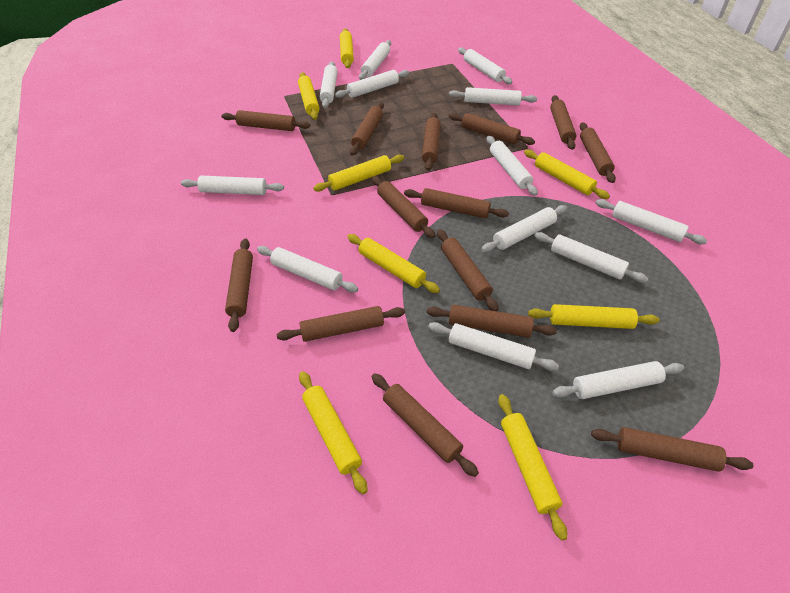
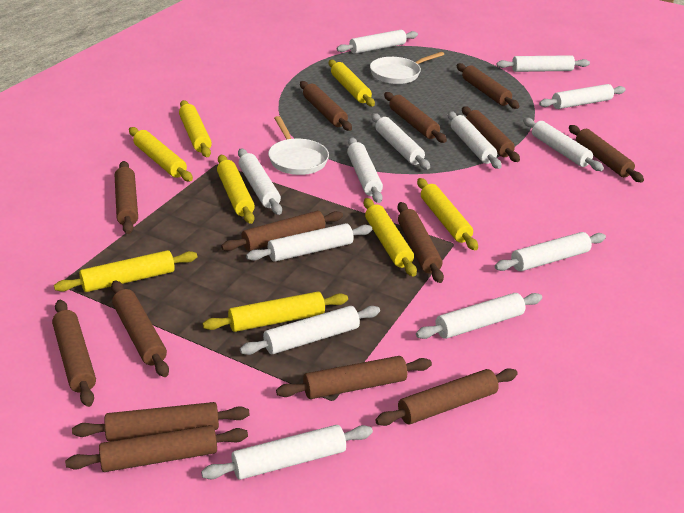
white pan: 0 -> 2

